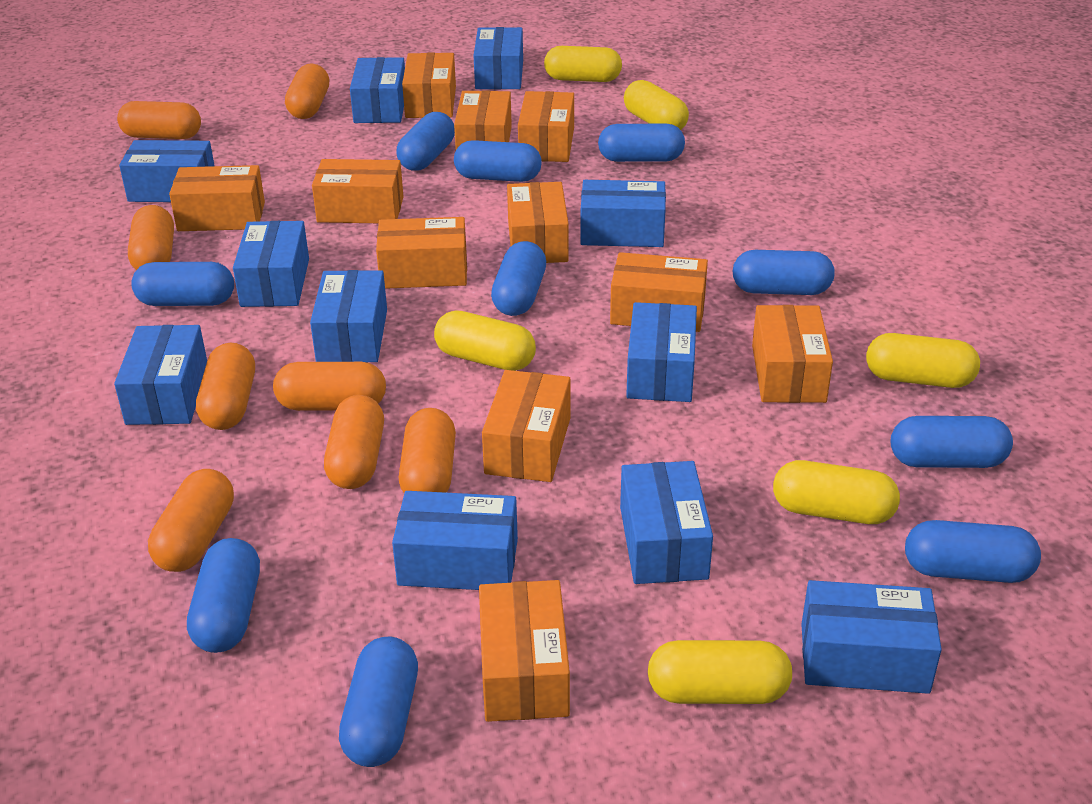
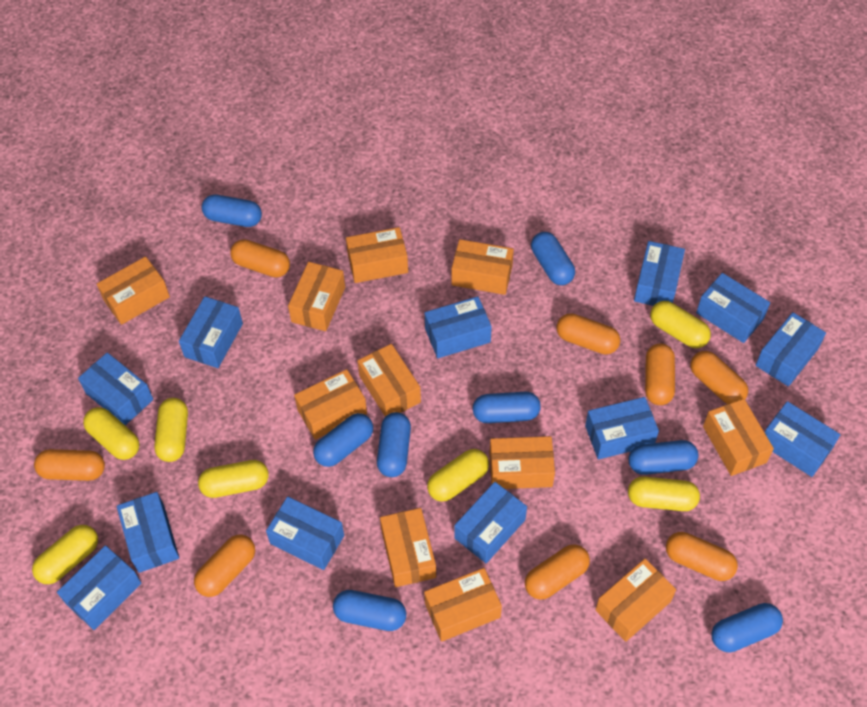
blue box: 11 -> 12
blue capsule: 10 -> 8
yellow capsule: 6 -> 7

